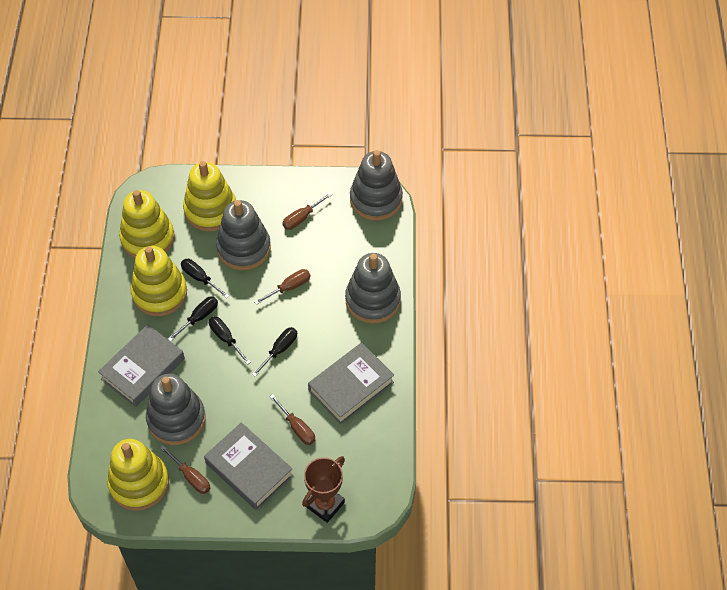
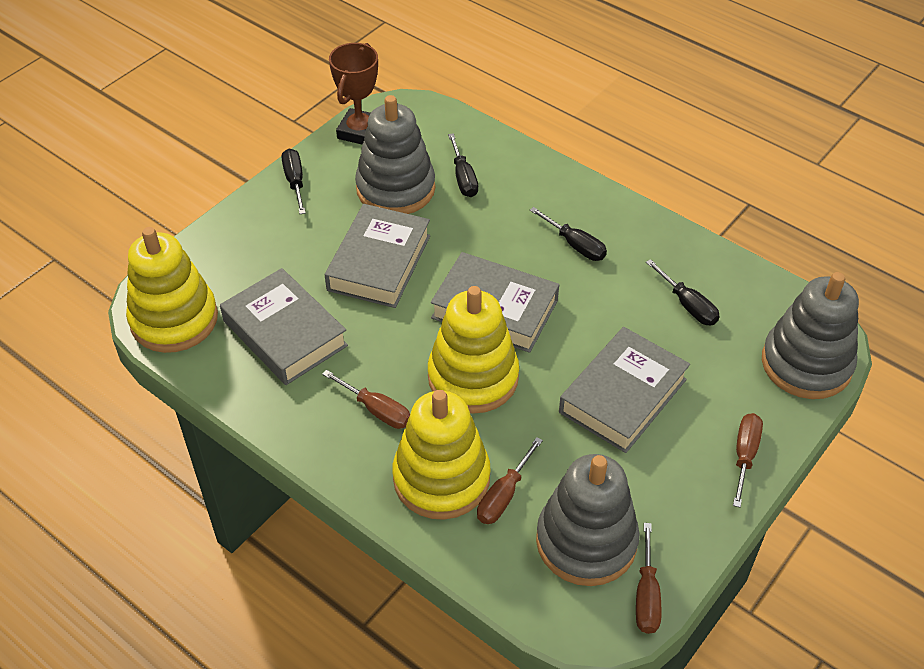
grey book: 3 -> 4
grey stacking toy: 4 -> 3
yellow stacking toy: 4 -> 3

